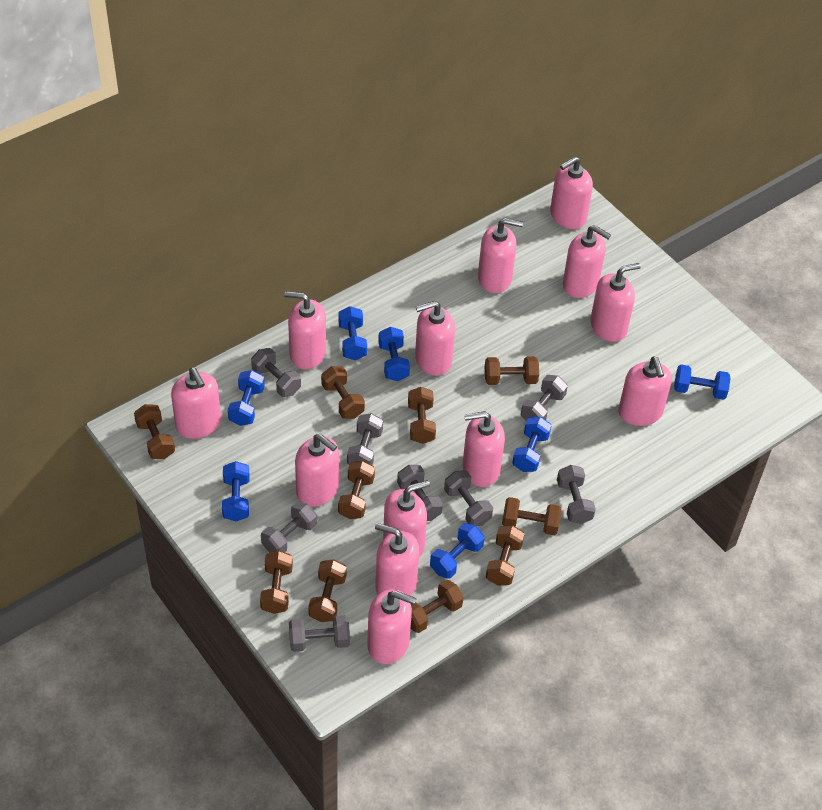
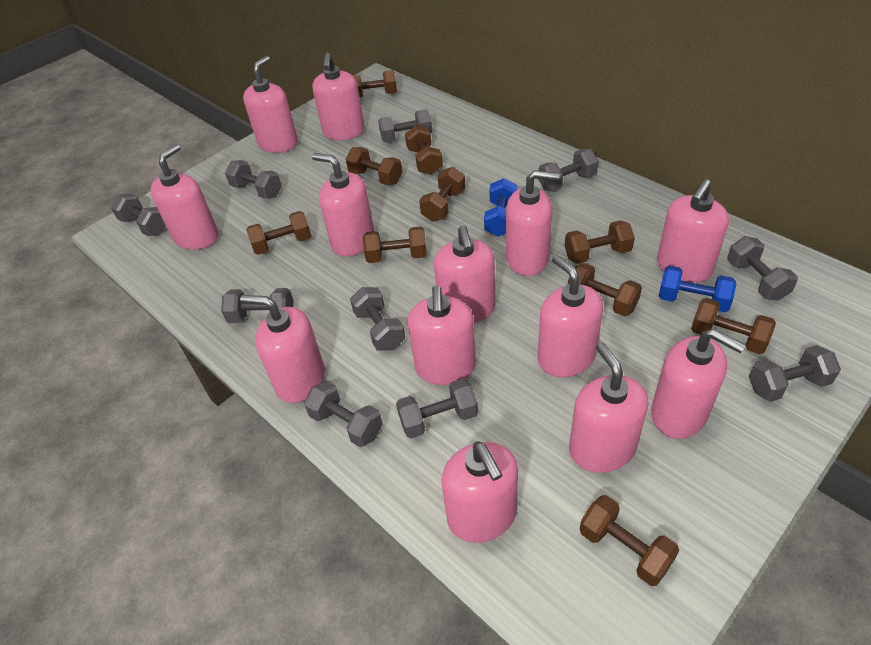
blue dumbbell: 7 -> 2
grey dumbbell: 8 -> 10

